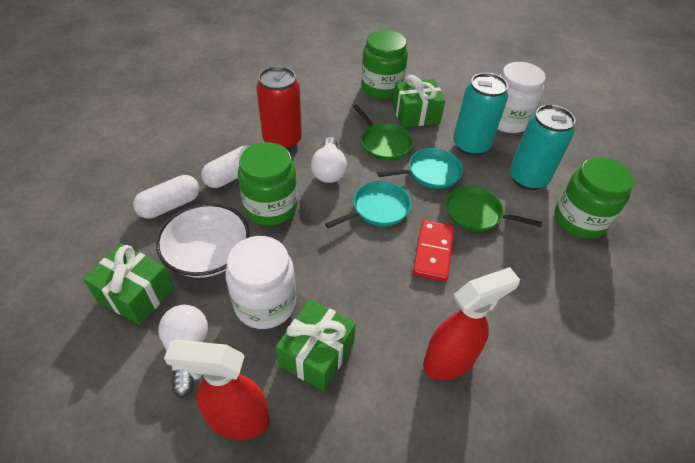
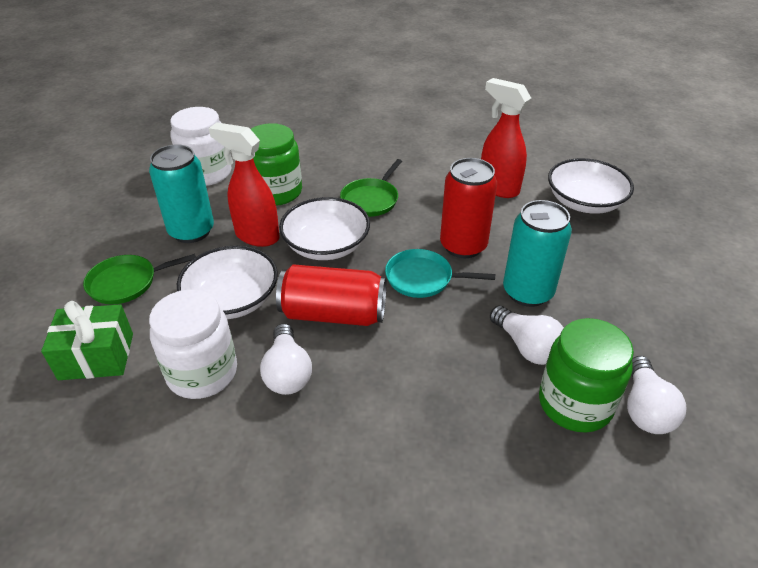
green gift: 3 -> 1
green jar: 3 -> 2
red can: 1 -> 2
red domino: 1 -> 0
turquoise pan: 2 -> 1
white bowl: 1 -> 3
white capsule: 2 -> 0
white light bulb: 2 -> 3

